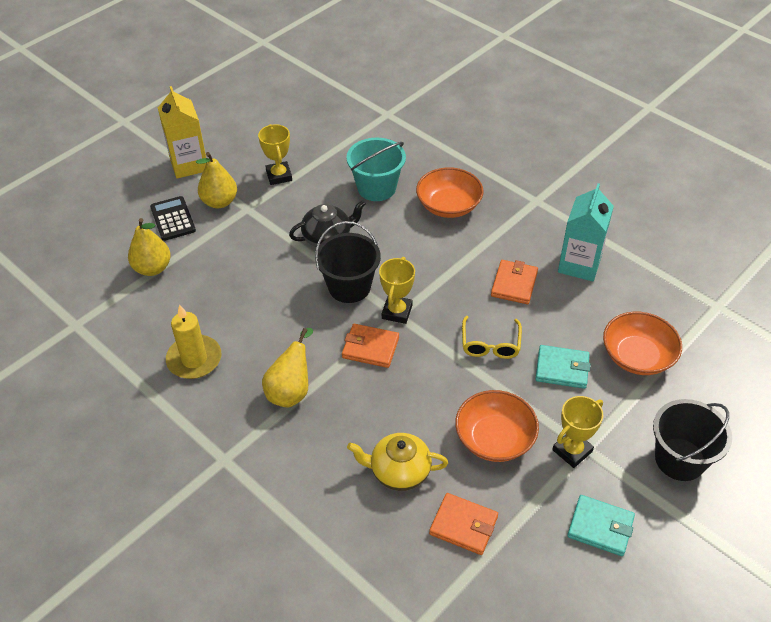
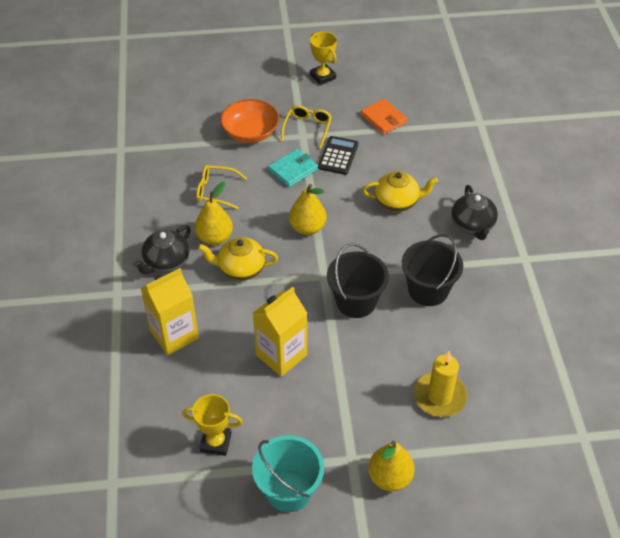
black teapot: 1 -> 2
orange bowl: 3 -> 1
orange wallet: 3 -> 1
turquoise carton: 1 -> 0
turquoise wallet: 2 -> 1
yellow carton: 1 -> 2
yellow glasses: 1 -> 2
yellow teapot: 1 -> 2
yellow trophy: 3 -> 2

